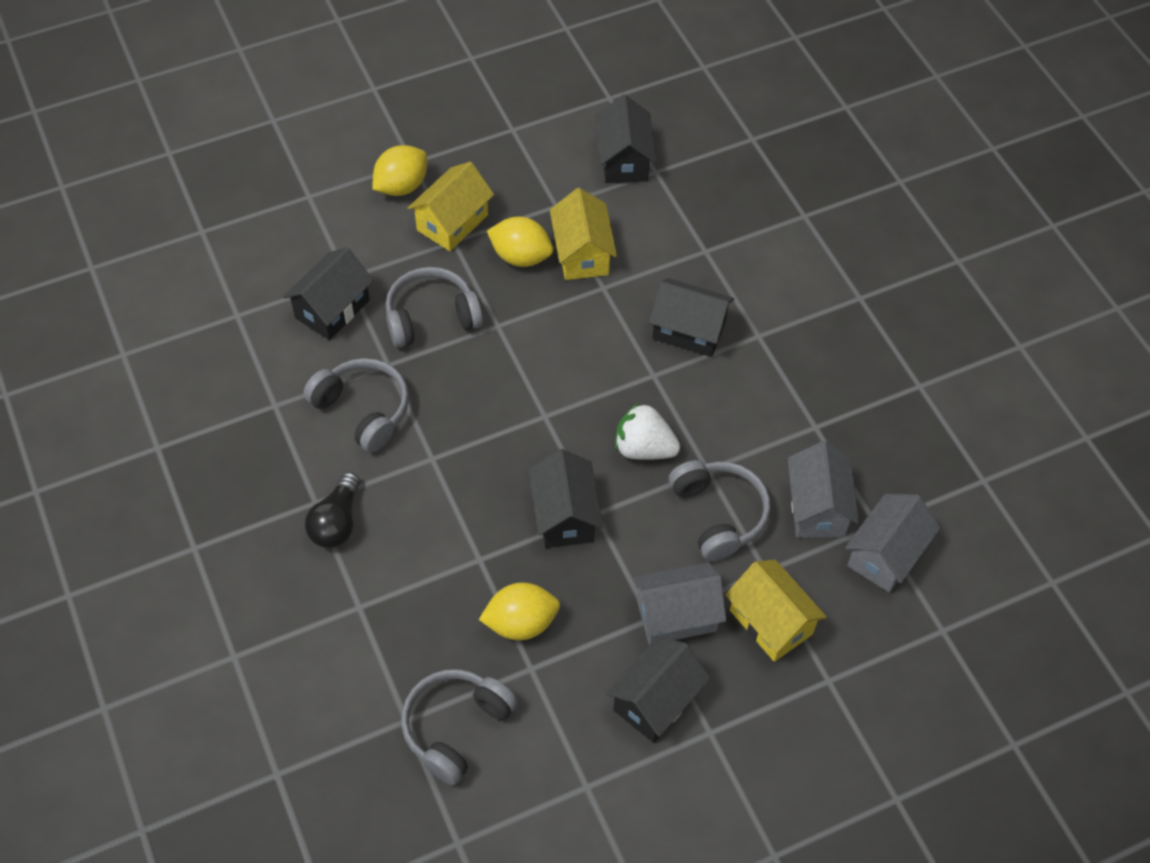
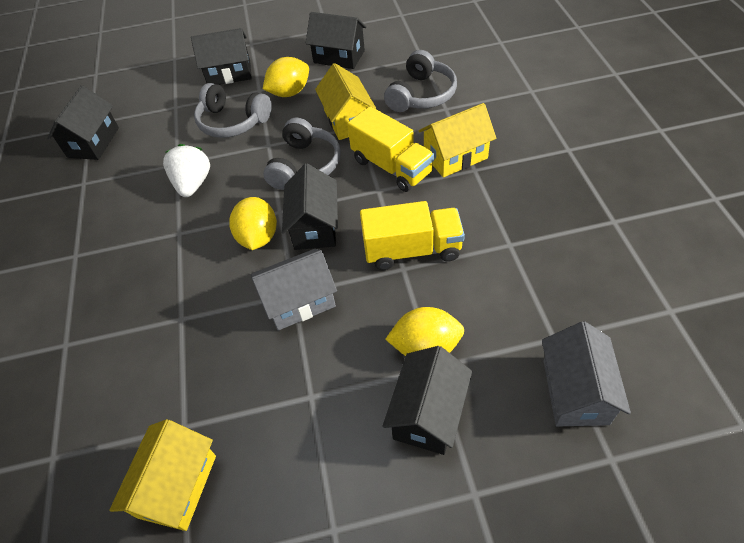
black light bulb: 1 -> 0
grey headphones: 4 -> 3
grey house: 3 -> 2
yellow truck: 0 -> 2

